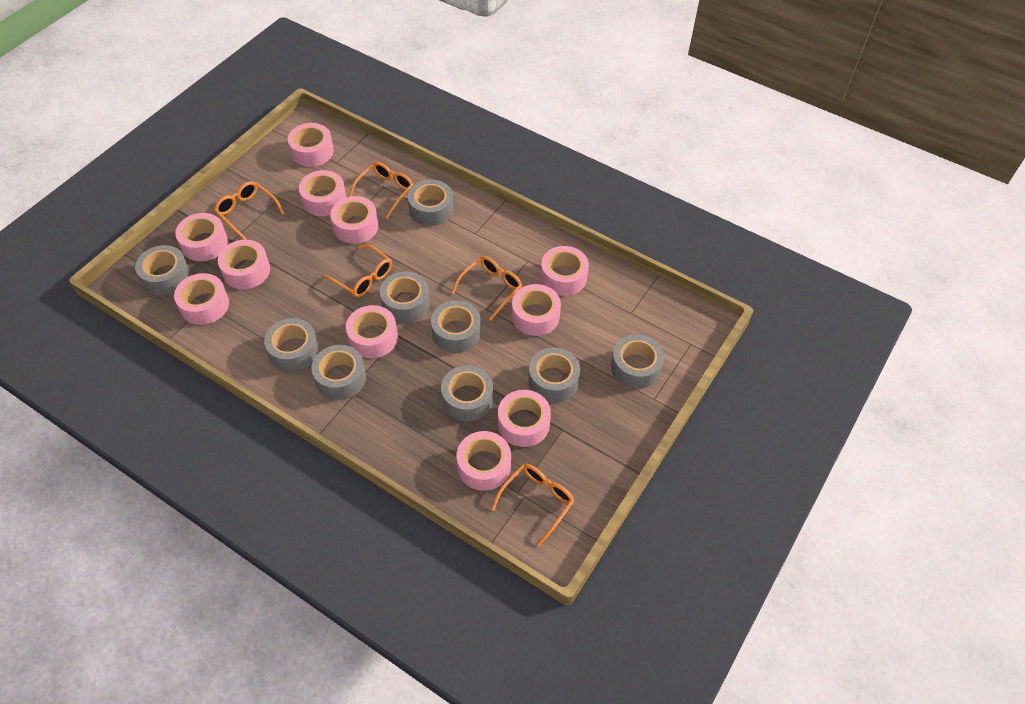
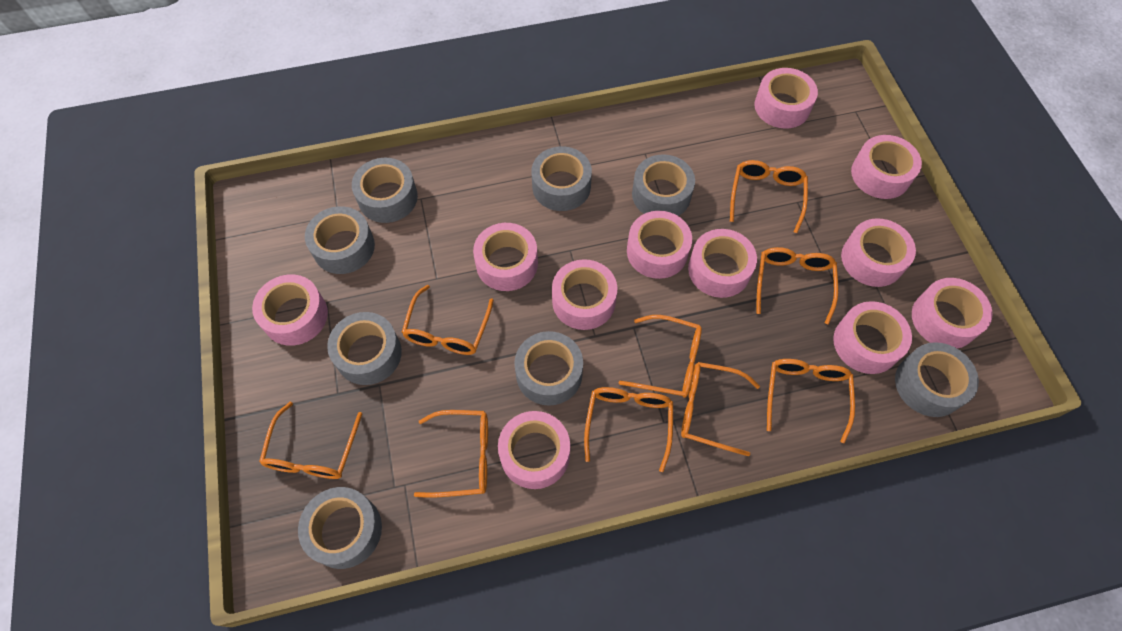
grey tape: 9 -> 8
orange glasses: 5 -> 9

